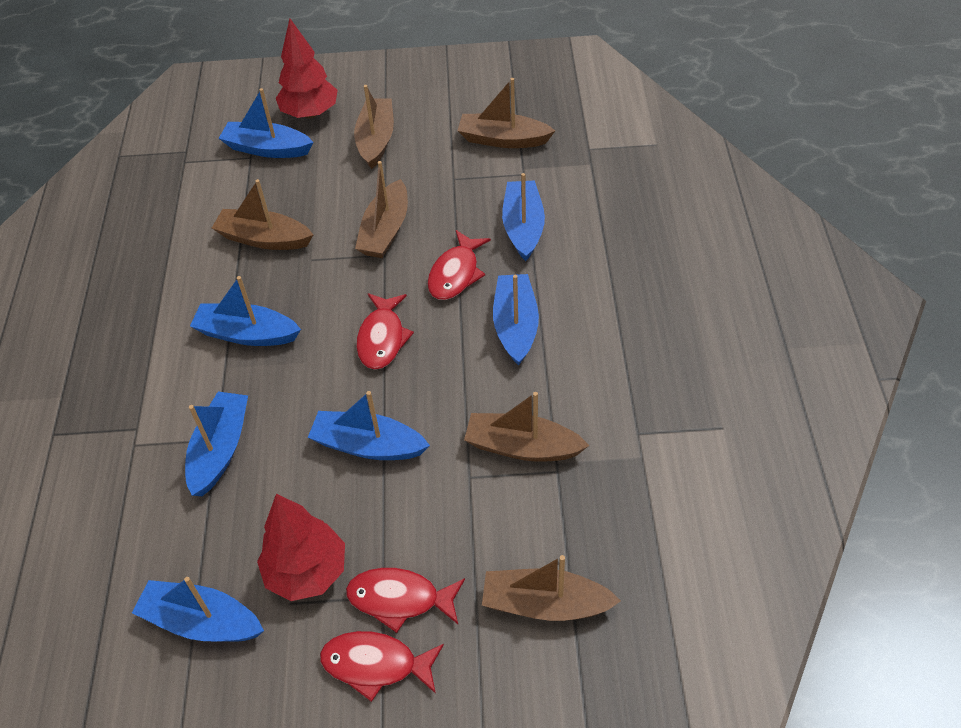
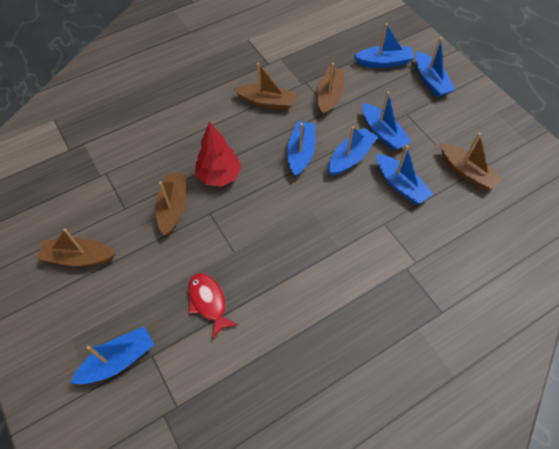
brown boat: 6 -> 5
red fish: 4 -> 1
red tree: 2 -> 1

